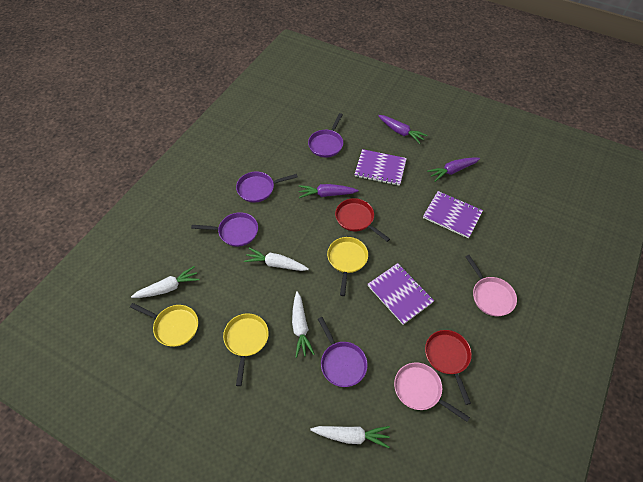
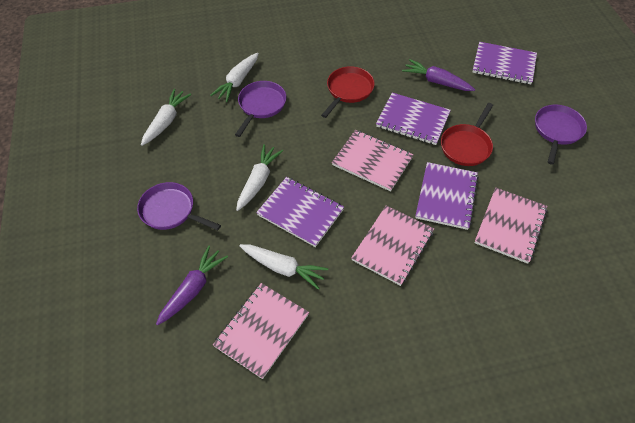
pink notebook: 0 -> 4
pink pan: 2 -> 0
purple carrot: 3 -> 2
purple notebook: 3 -> 4
purple pan: 4 -> 3
yellow pan: 3 -> 0

